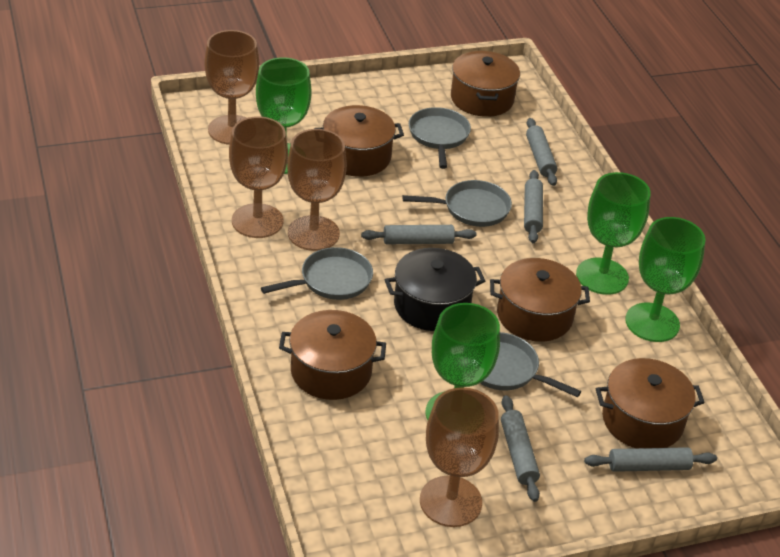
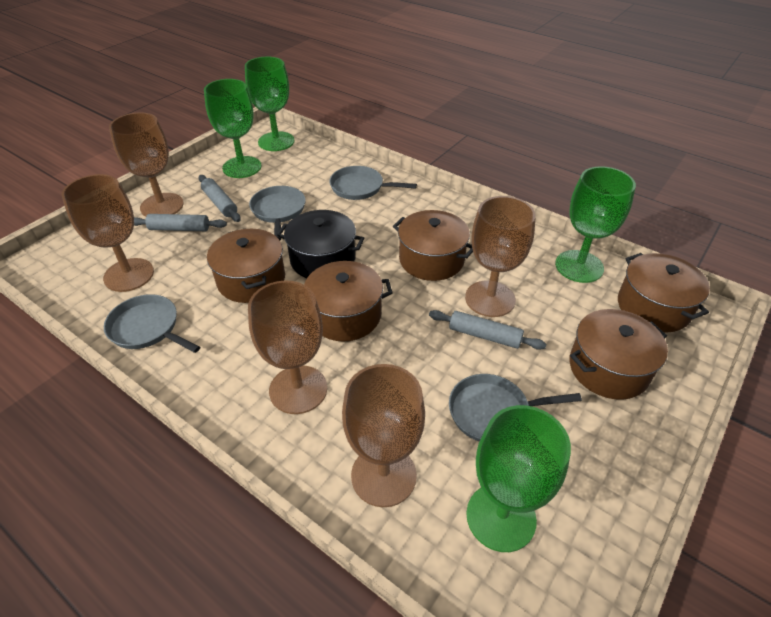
brown goblet: 4 -> 5
grey rolling pin: 5 -> 3

